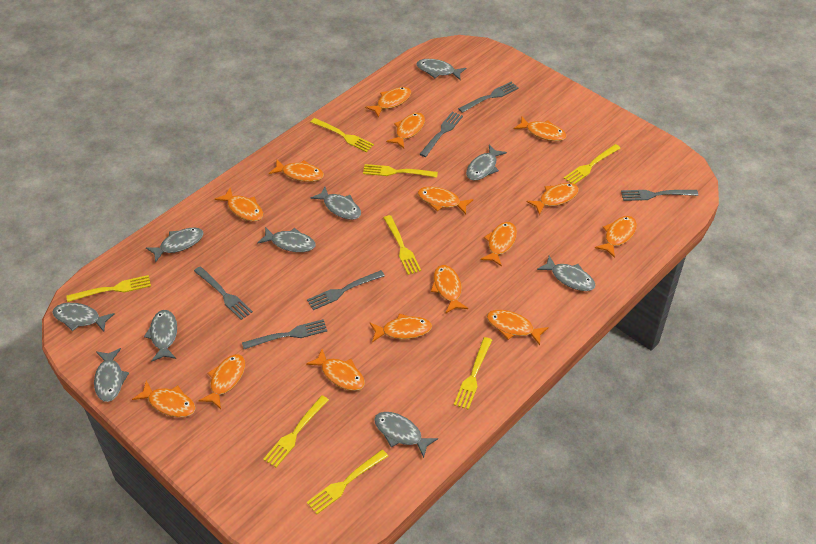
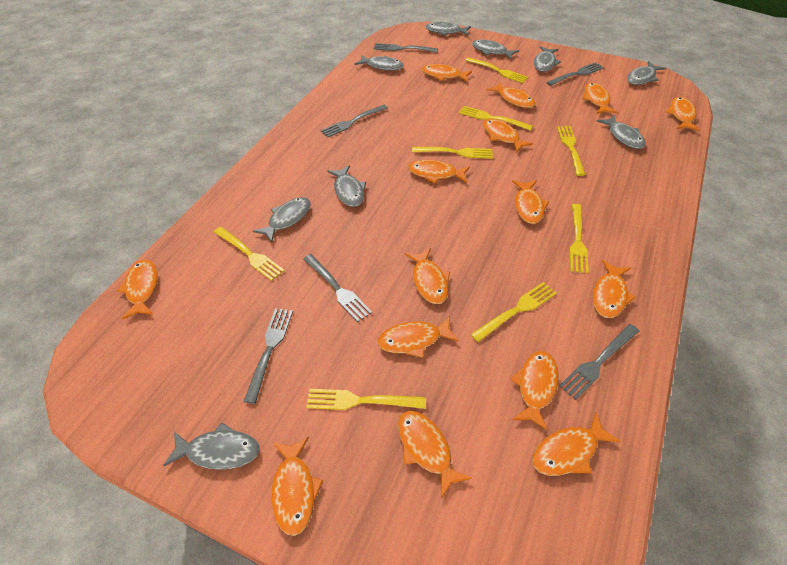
grey fish: 10 -> 9

